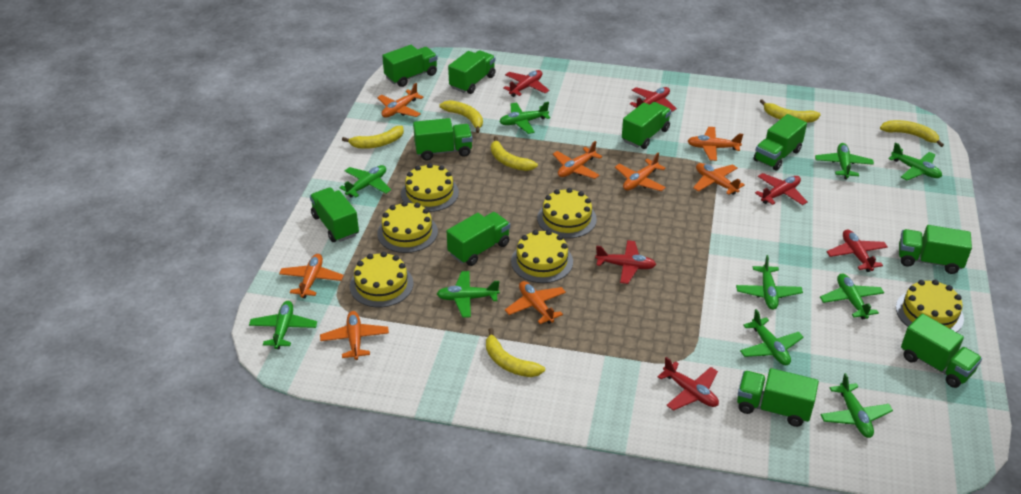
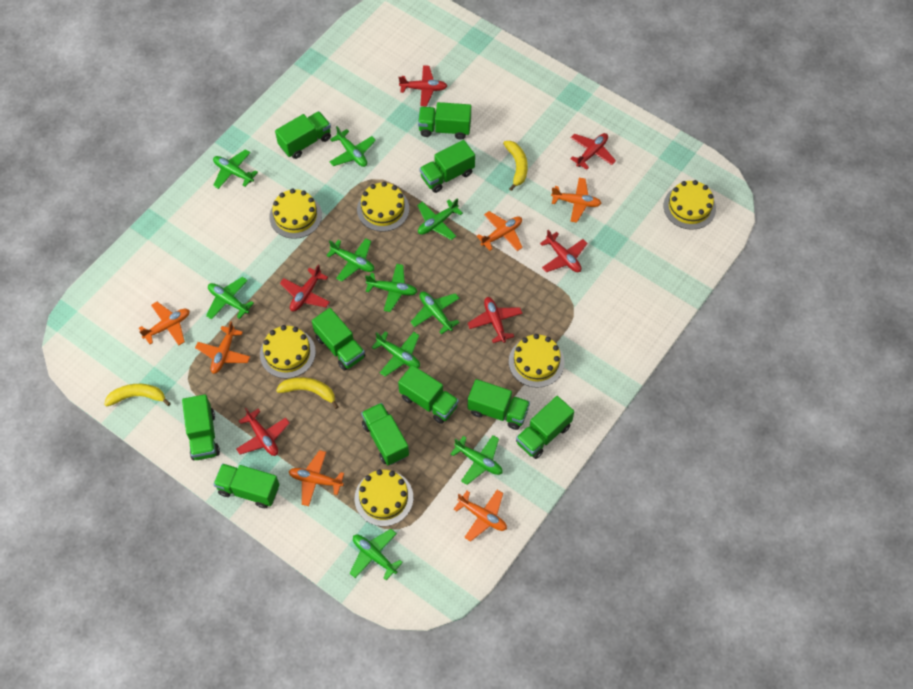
orange plane: 8 -> 6
yellow banana: 6 -> 3

